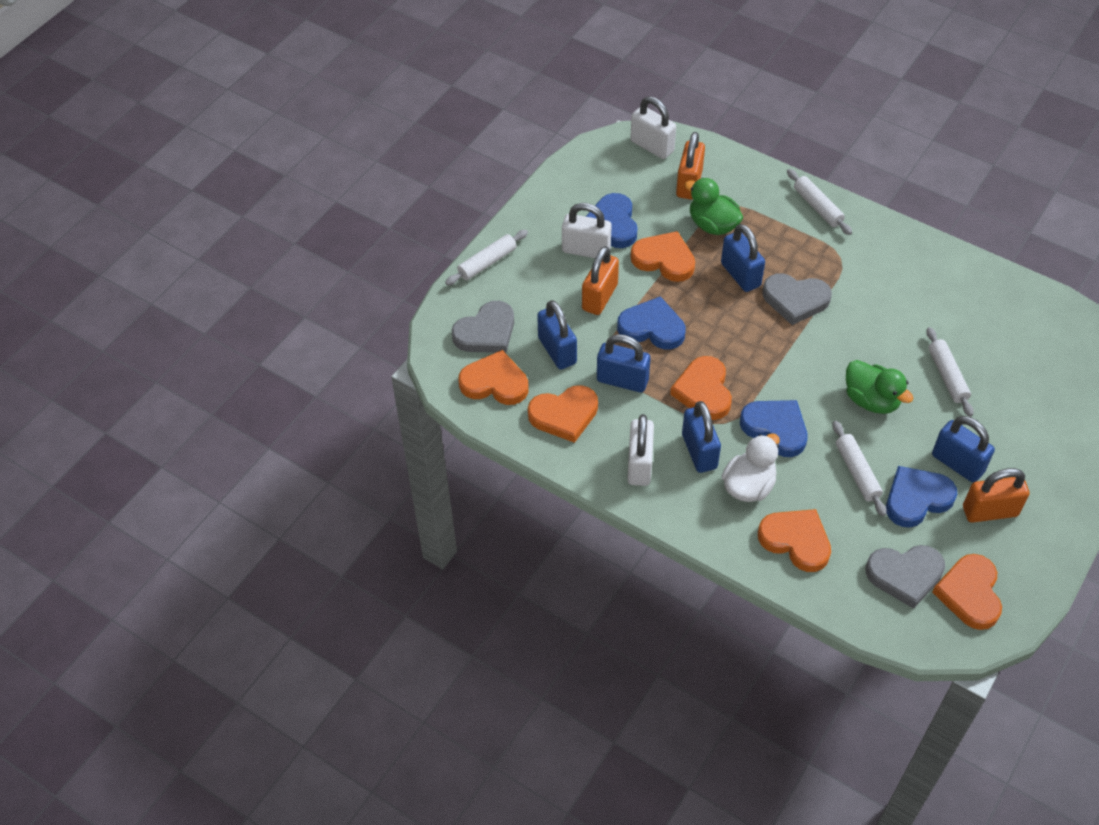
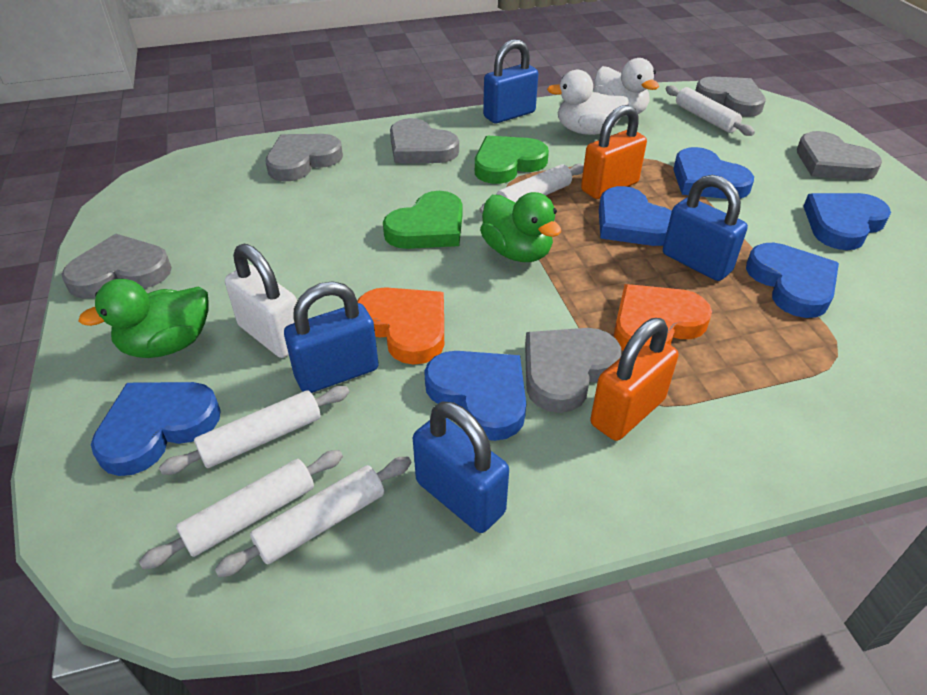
blue heart: 4 -> 6
blue padlock: 5 -> 4
green heart: 0 -> 2
grey heart: 3 -> 6
orange heart: 6 -> 2
orange padlock: 3 -> 2
white duck: 1 -> 2
white padlock: 3 -> 1
white rolling pin: 4 -> 5

